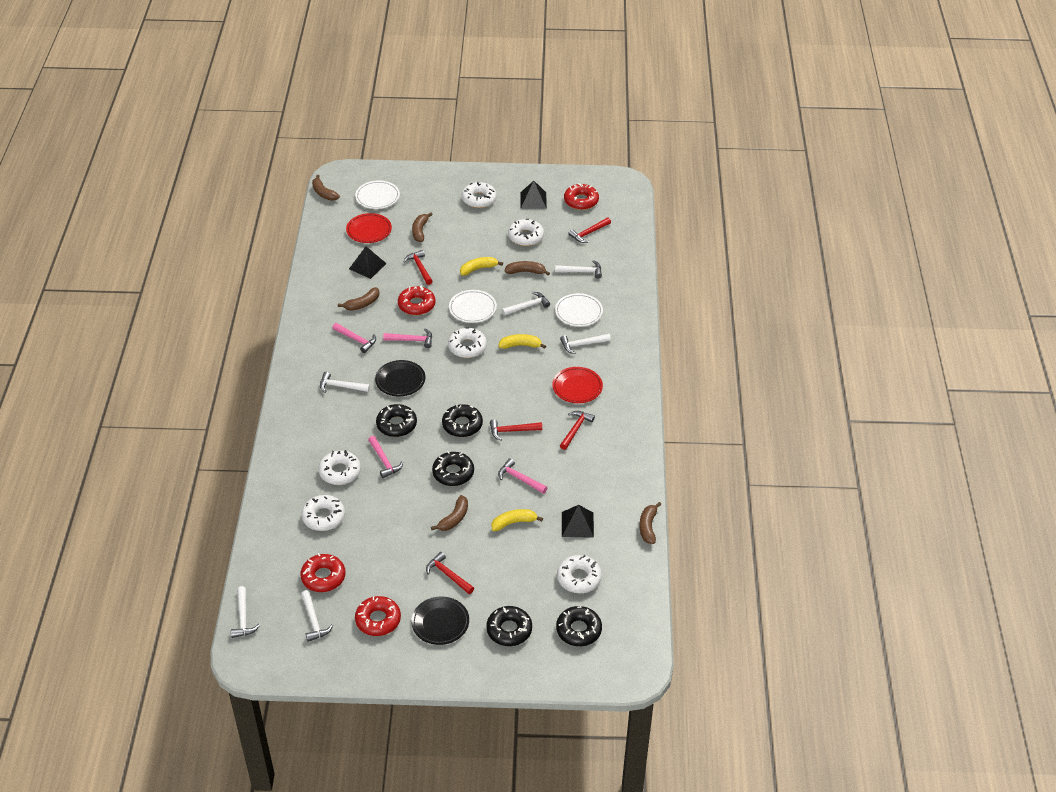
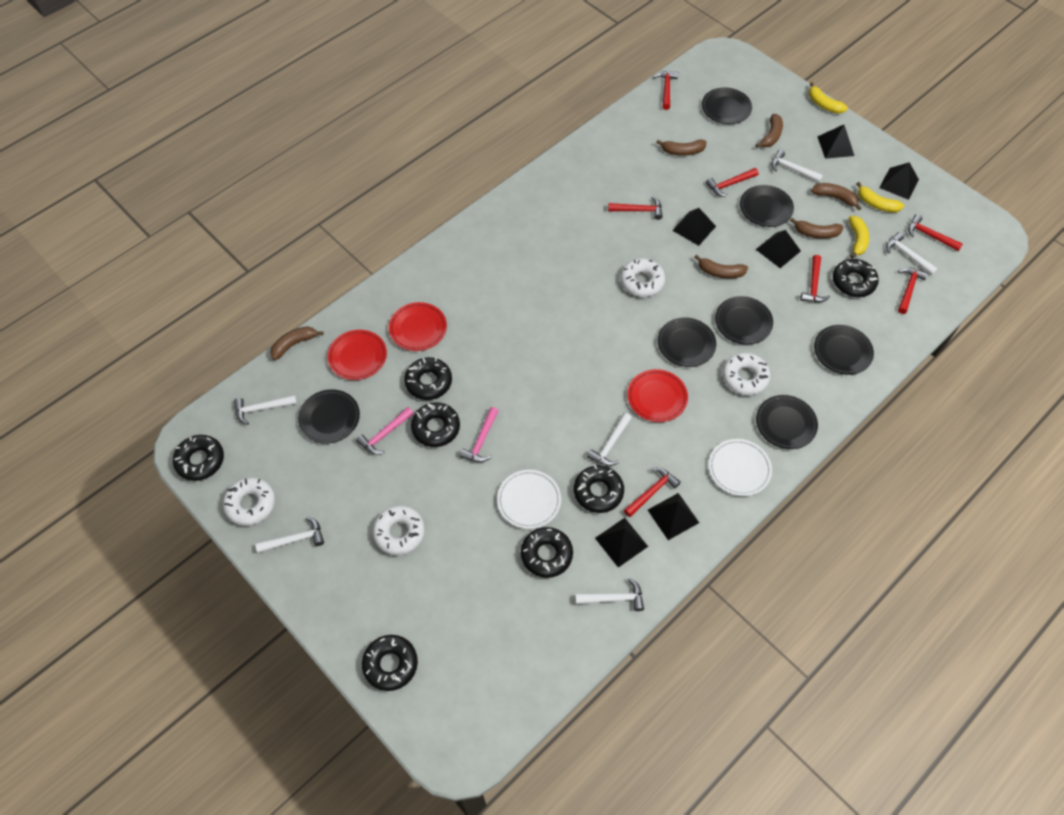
black donut: 5 -> 7
black plate: 2 -> 7
black pyramid: 3 -> 6
pink hammer: 4 -> 2
red donut: 4 -> 0
red hammer: 5 -> 7
red plate: 2 -> 3
white donut: 6 -> 4
white plate: 3 -> 2

